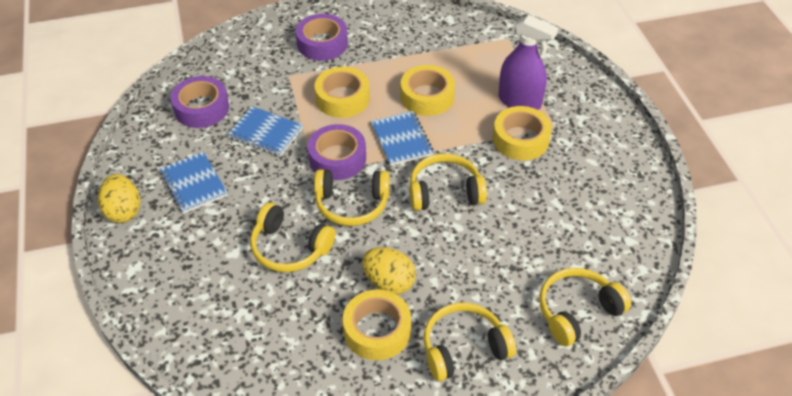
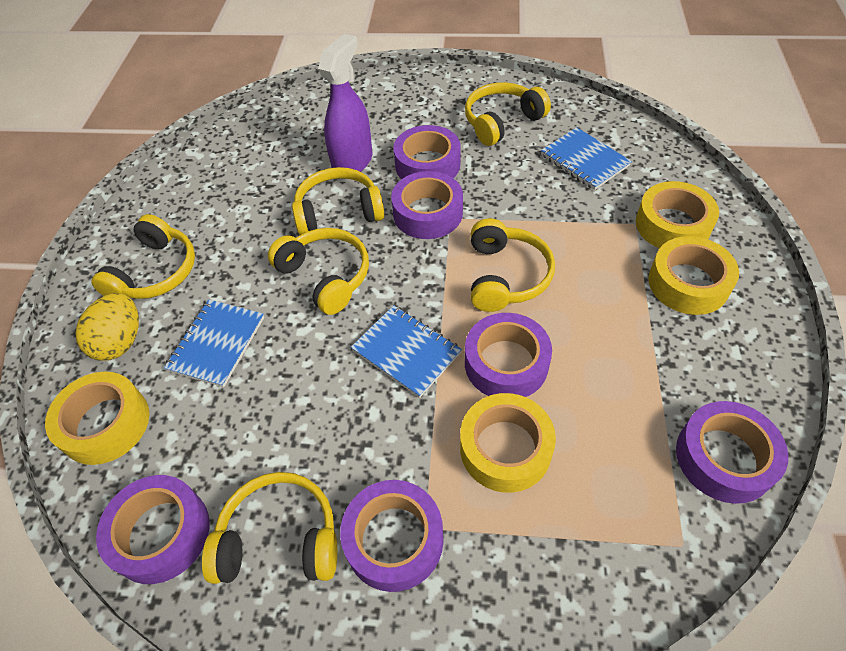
purple tape: 3 -> 6
yellow egg: 2 -> 1
yellow headphones: 5 -> 6

